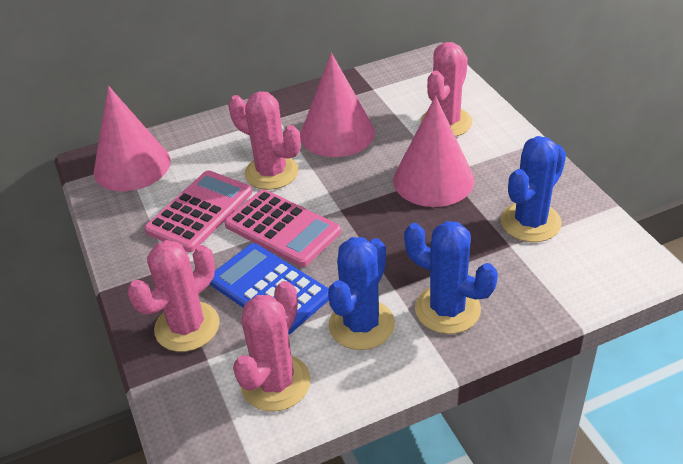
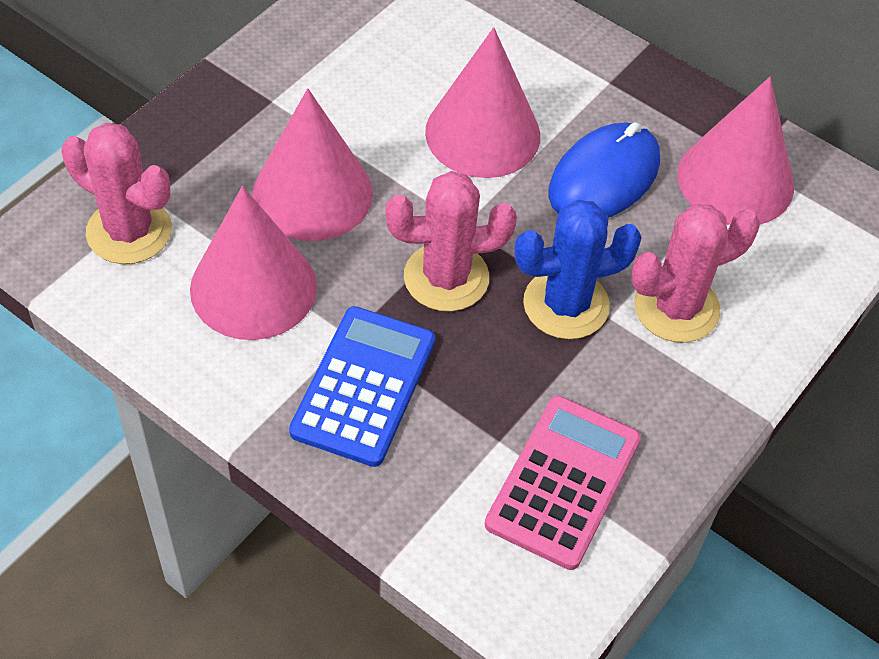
blue cactus: 3 -> 1
blue mouse: 0 -> 1
pink cactus: 4 -> 3
pink calculator: 2 -> 1
pink cone: 3 -> 4

